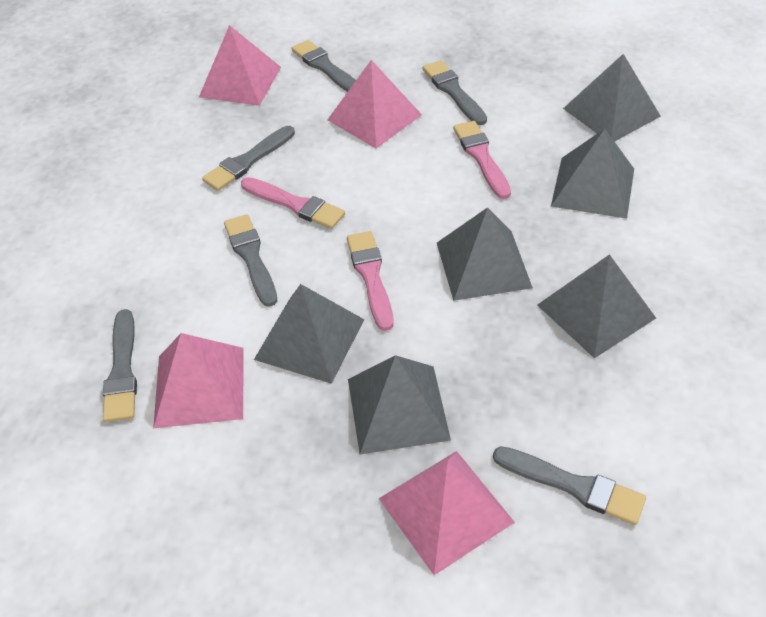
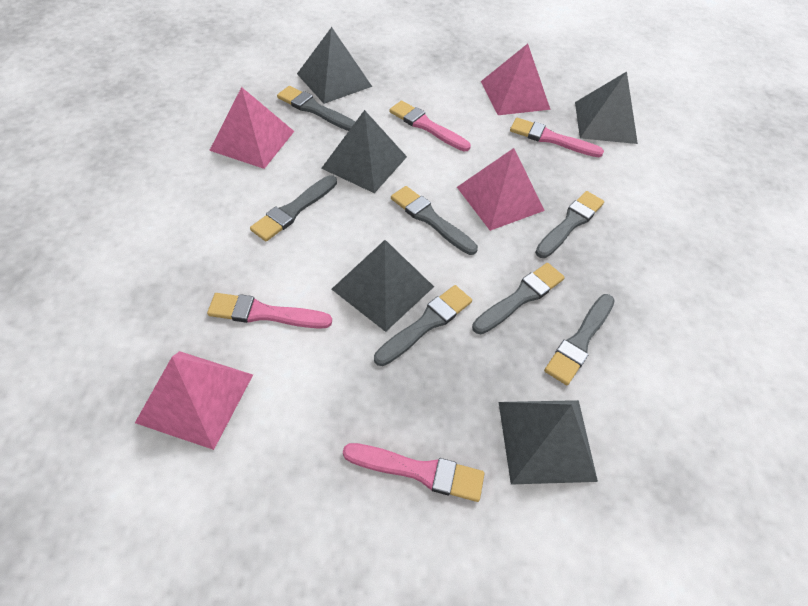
grey brush: 6 -> 7
grey pyramid: 6 -> 5
pink brush: 3 -> 4

